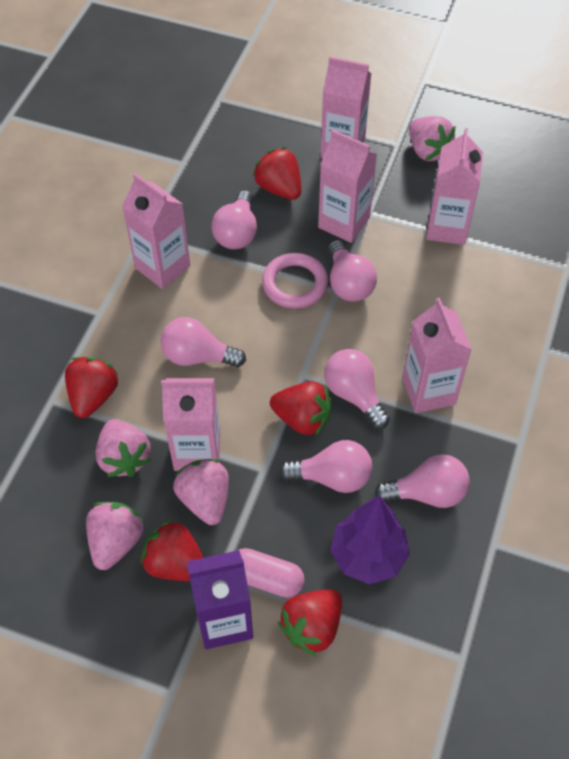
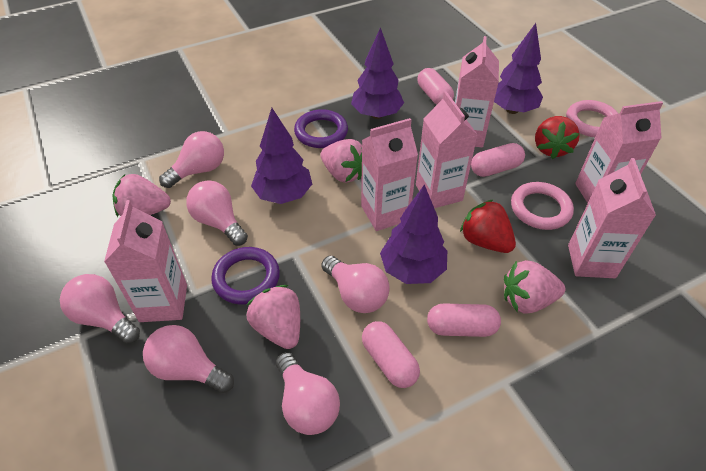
pink capsule: 1 -> 4
pink ring: 1 -> 2
purple carton: 1 -> 0
purple ring: 0 -> 2
purple tree: 1 -> 4
red strawberry: 5 -> 2

